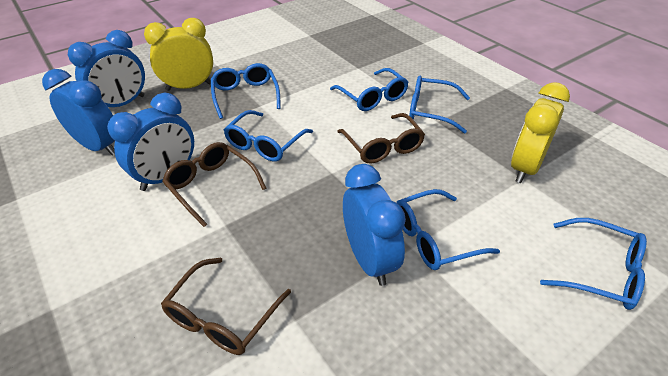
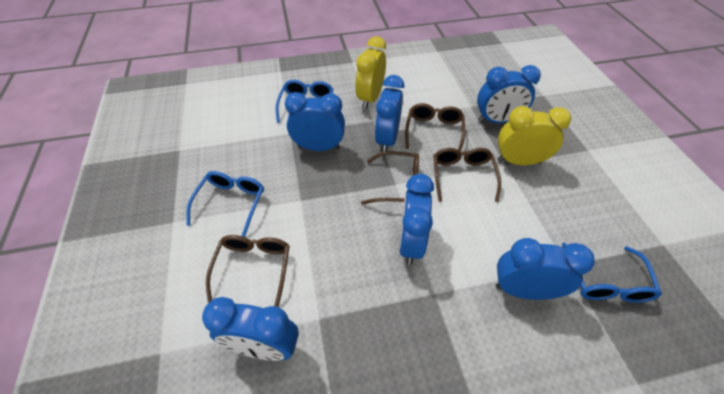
blue clock: 4 -> 6
blue glasses: 6 -> 3
brown glasses: 3 -> 4

